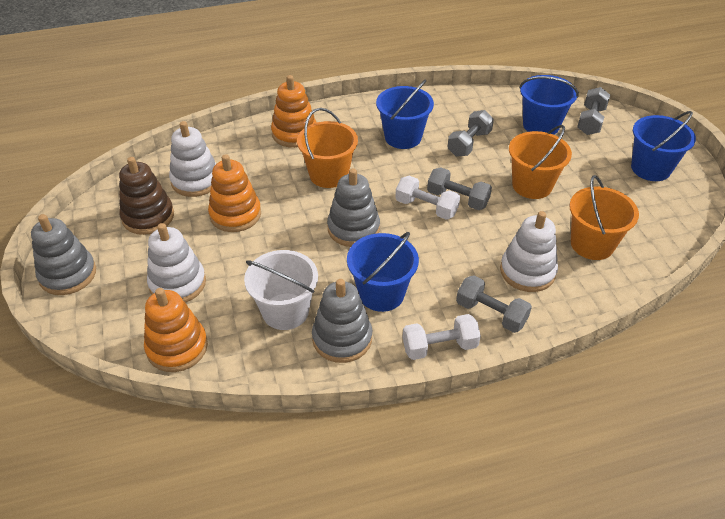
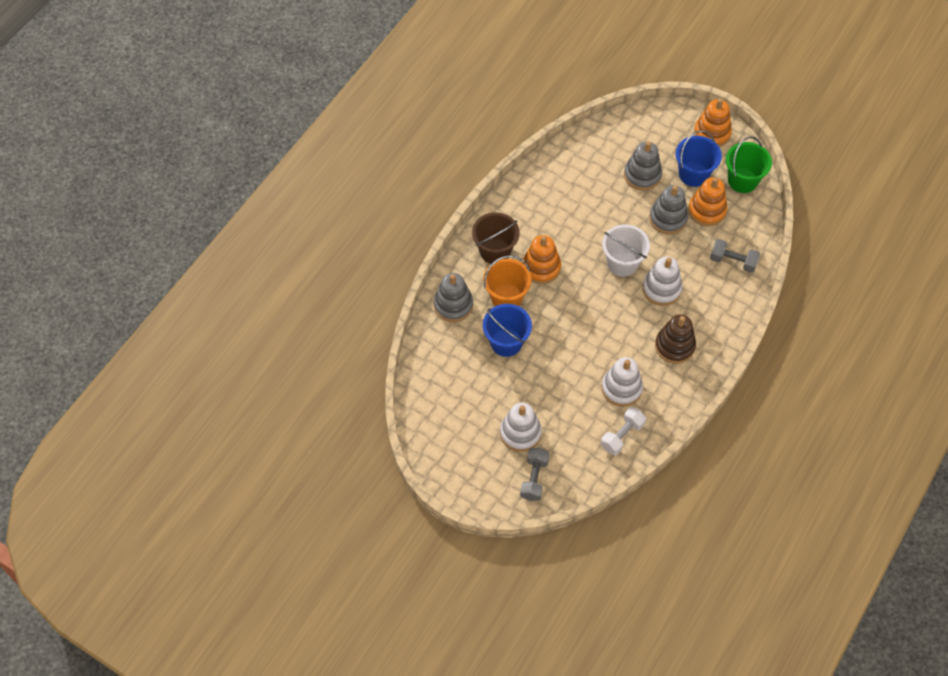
blue bucket: 4 -> 2
brown bucket: 0 -> 1
green bucket: 0 -> 1
grey dumbbell: 4 -> 2
orange bucket: 3 -> 1
white dumbbell: 2 -> 1

